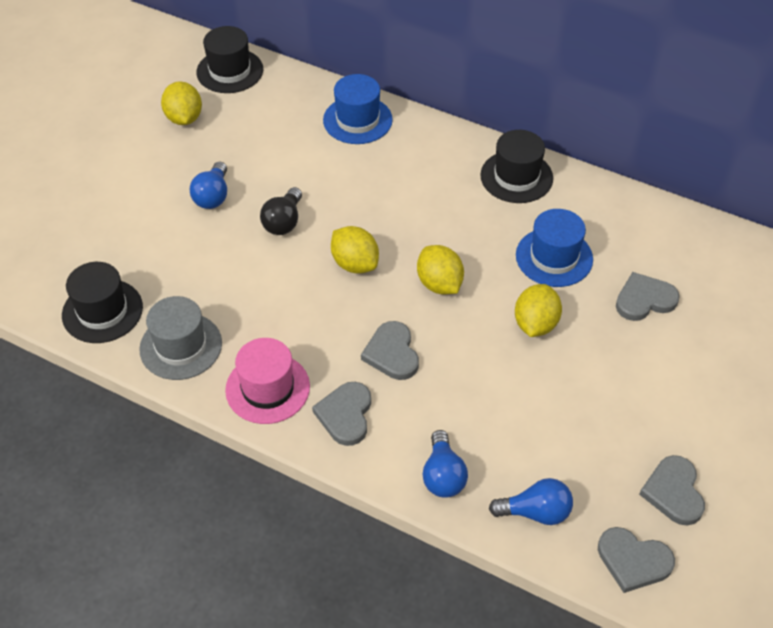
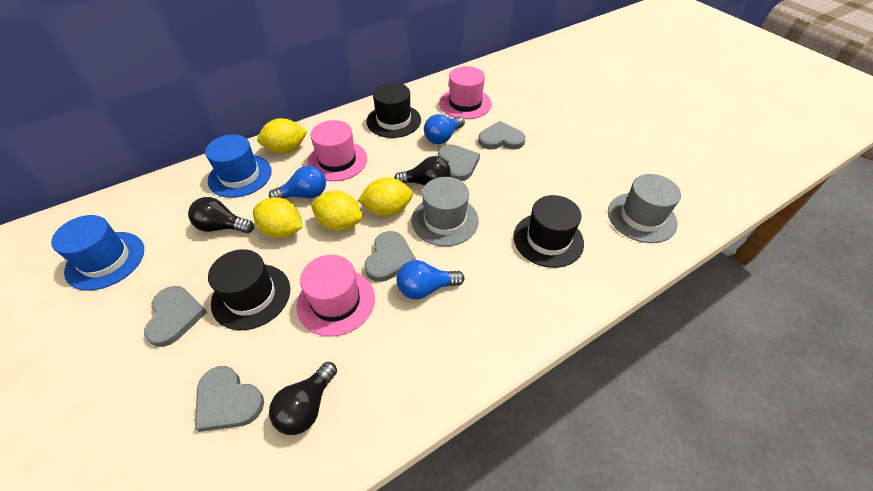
black light bulb: 1 -> 3
grey hat: 1 -> 2
pink hat: 1 -> 3

